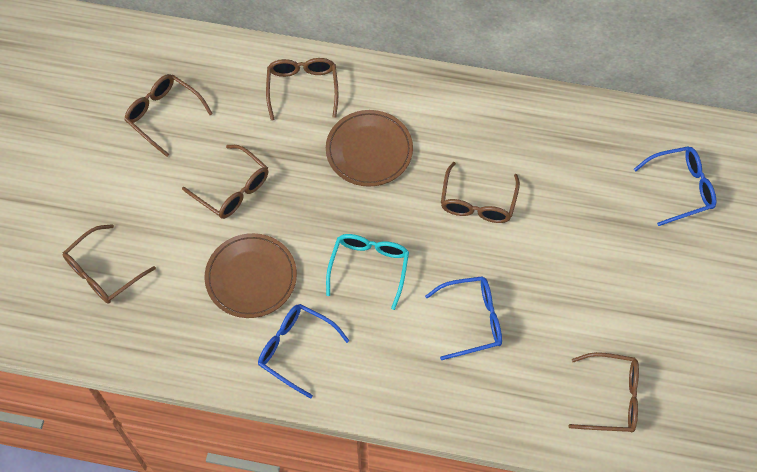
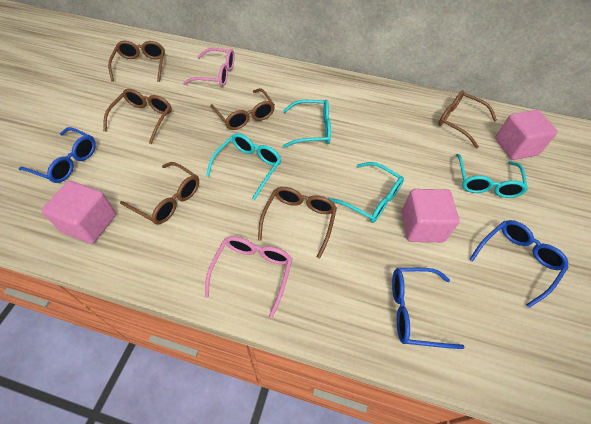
brown plate: 2 -> 0
pink cube: 0 -> 3
pink glasses: 0 -> 2
turquoise glasses: 1 -> 4

